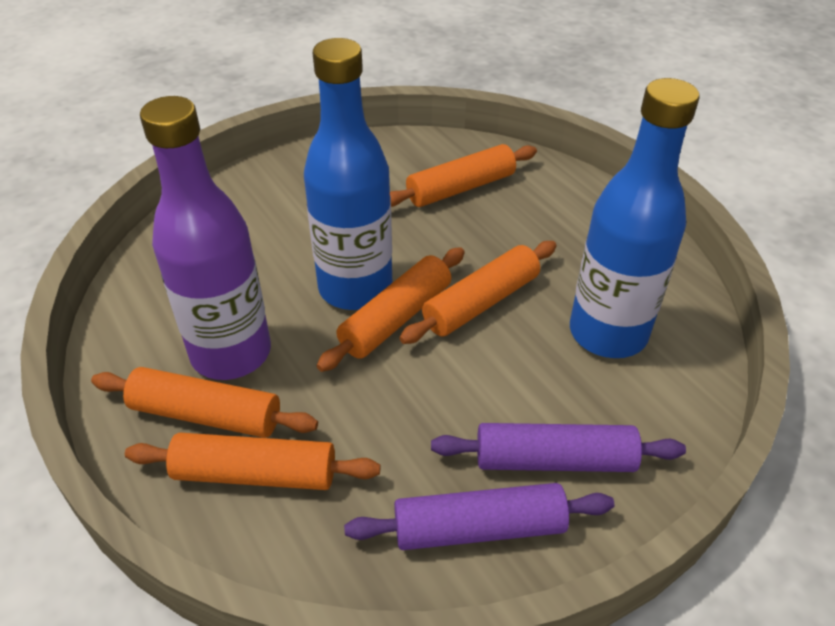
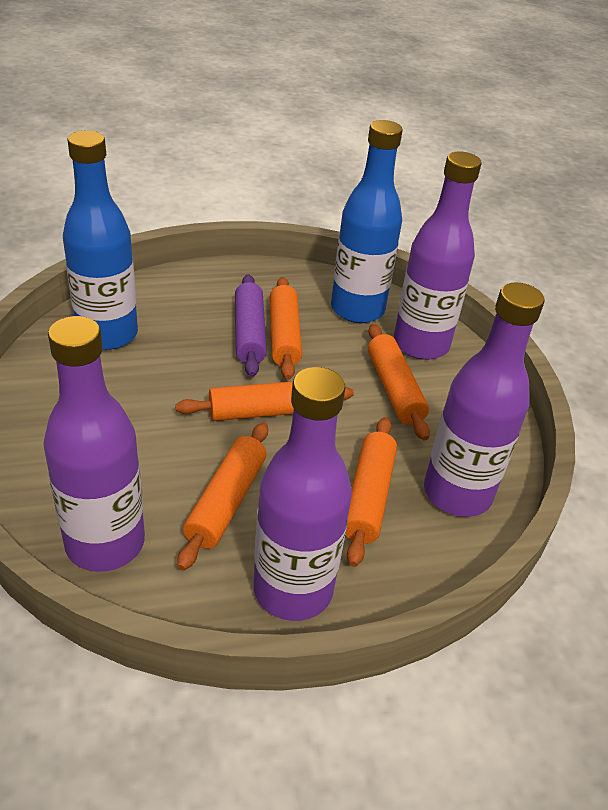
purple bottle: 1 -> 4
purple rolling pin: 2 -> 1

